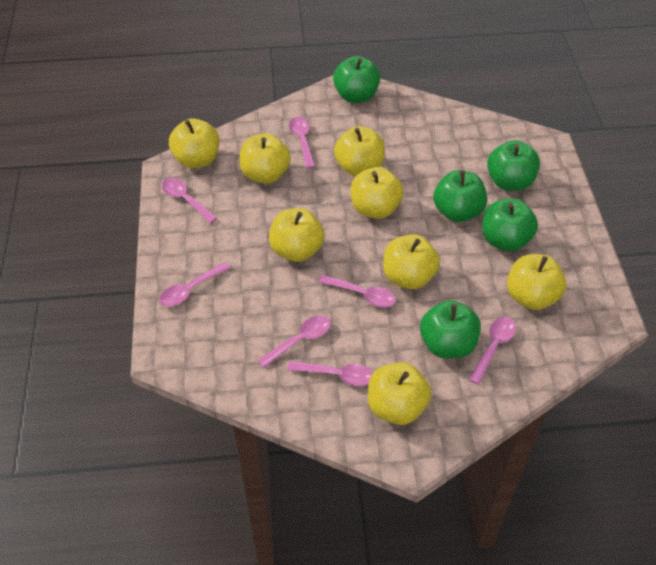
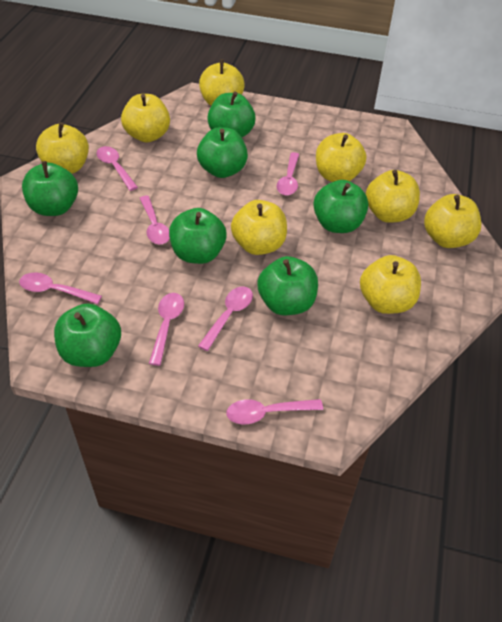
green apple: 5 -> 7

